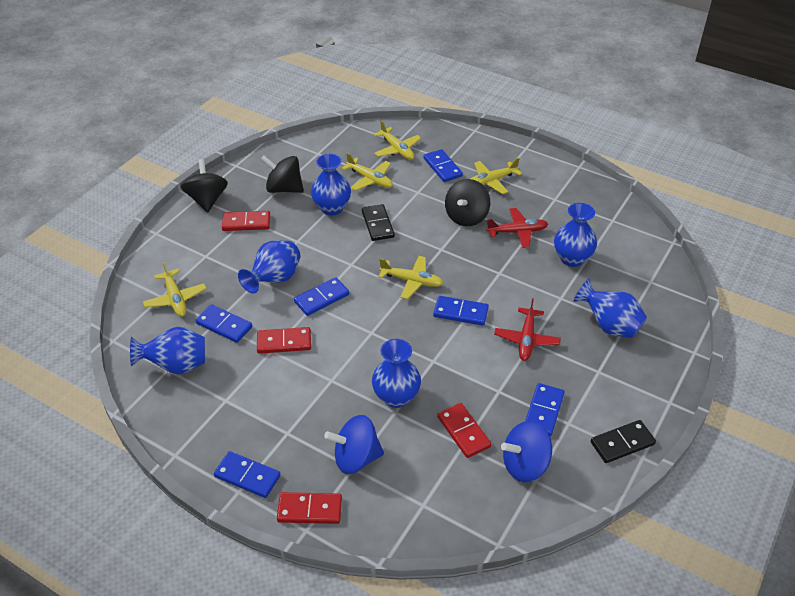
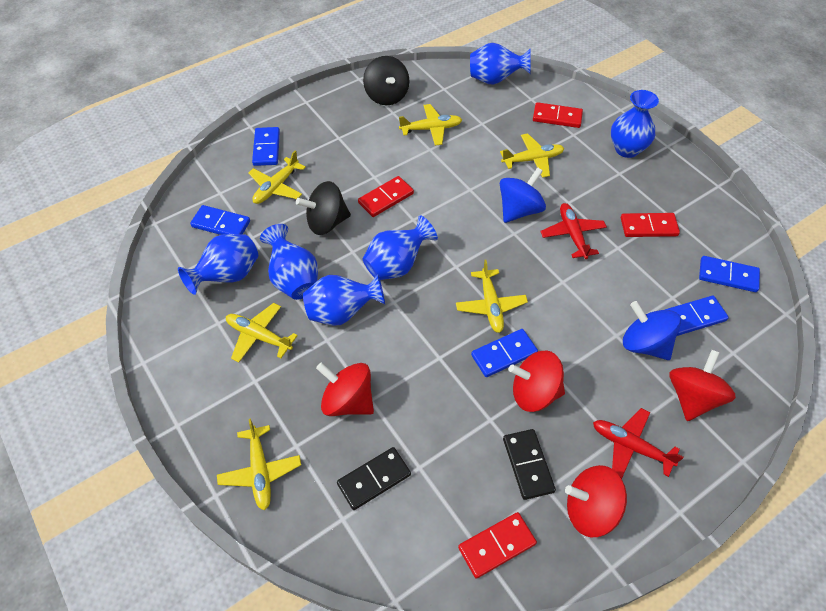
black spinning top: 3 -> 2
blue domino: 6 -> 5
red spinning top: 0 -> 4
yellow plane: 5 -> 6

